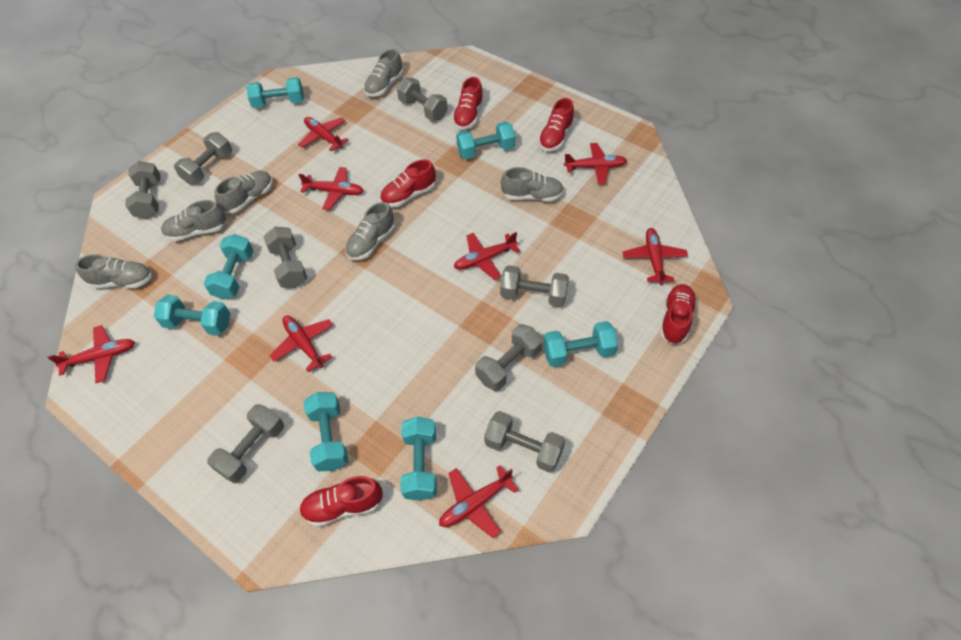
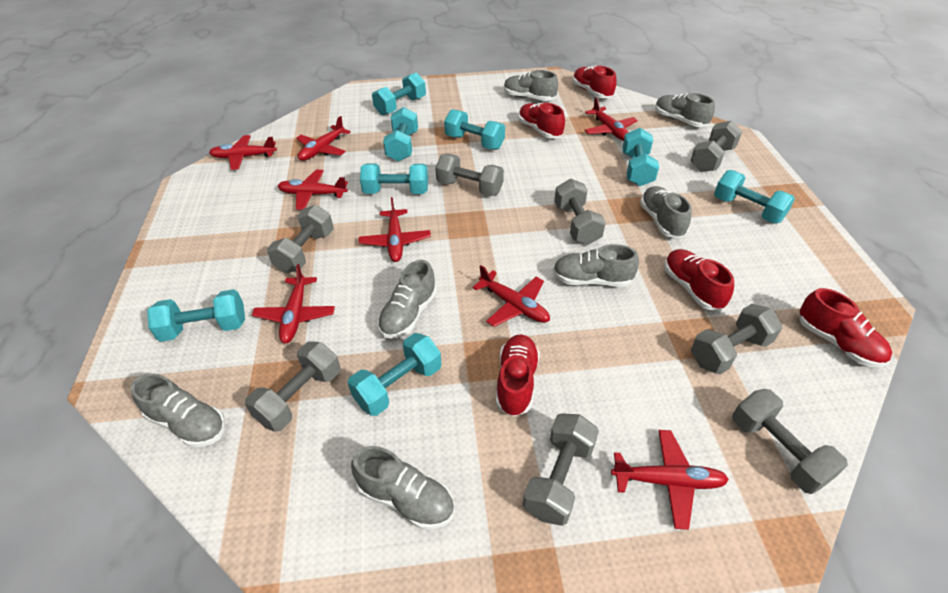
grey shoe: 6 -> 7
turquoise dumbbell: 7 -> 8

